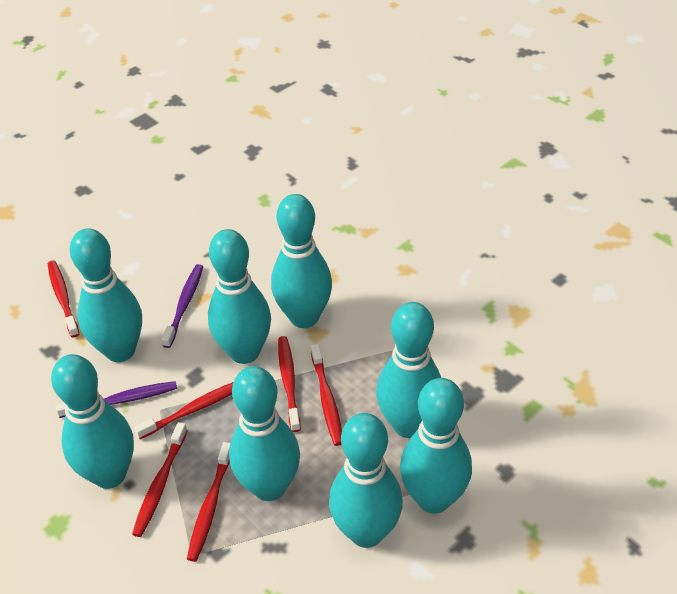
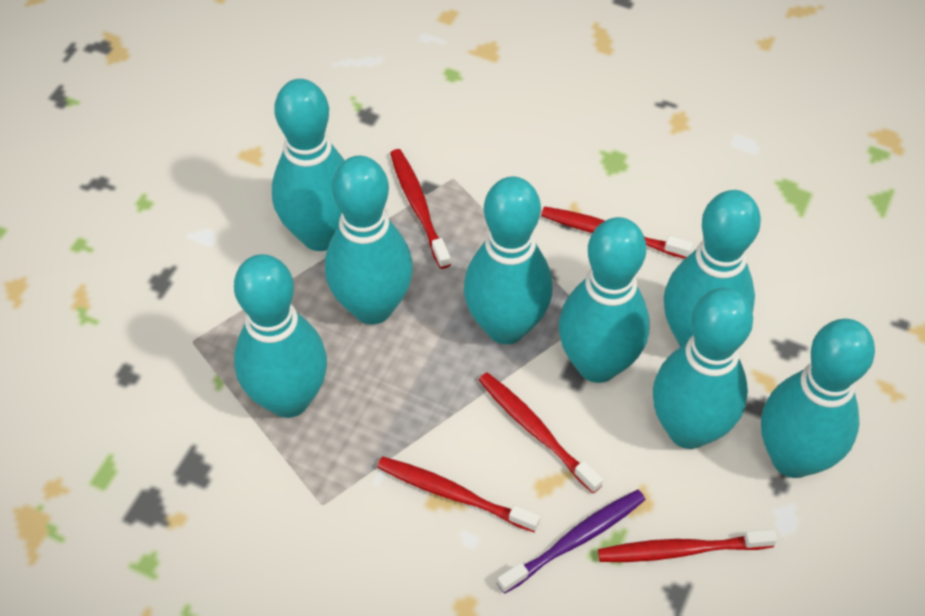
purple toothbrush: 2 -> 1
red toothbrush: 6 -> 5

